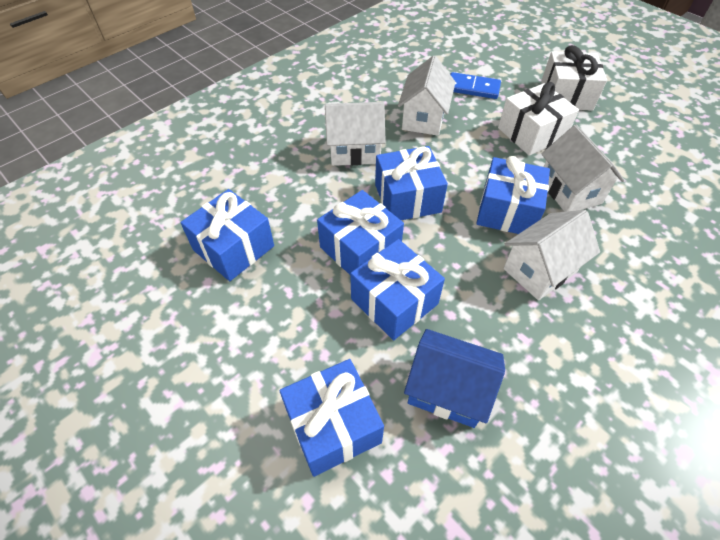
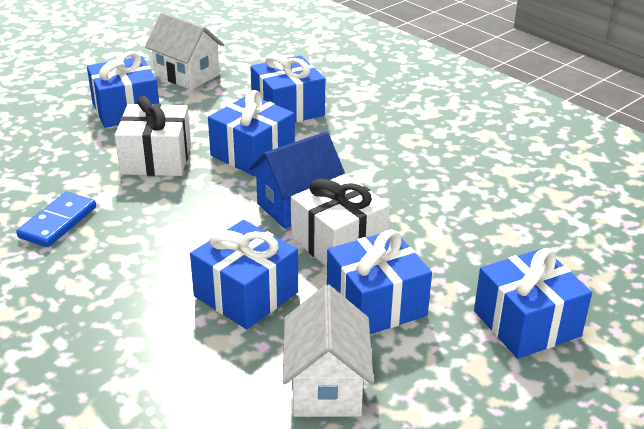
white house: 4 -> 2

